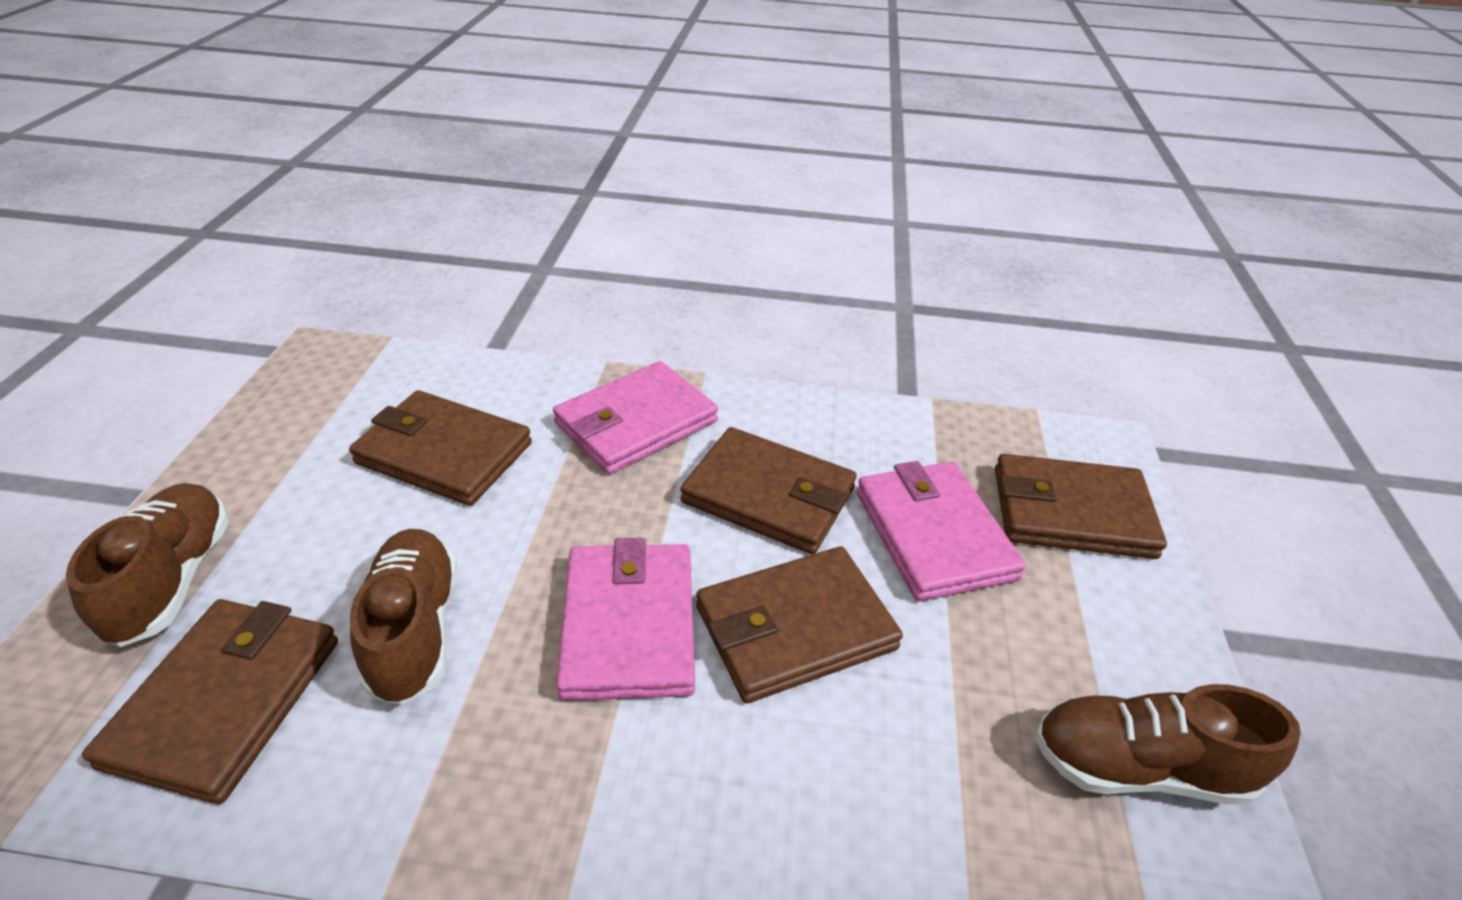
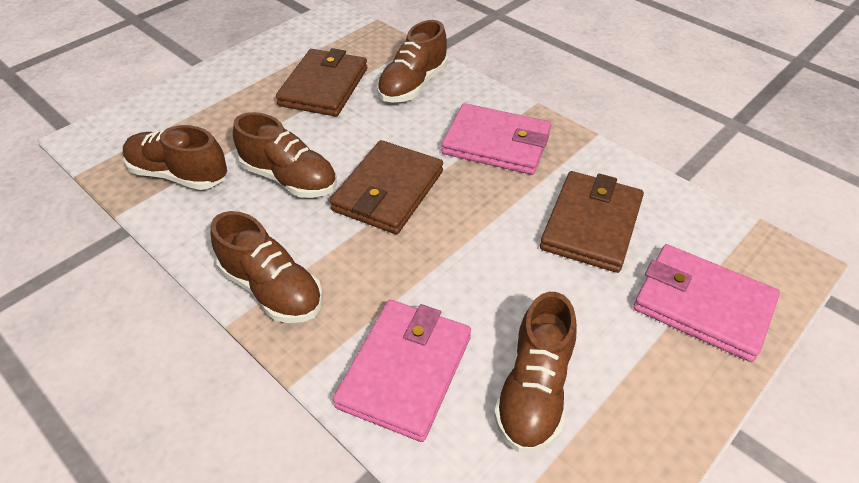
brown shoe: 3 -> 5
brown wallet: 5 -> 3

